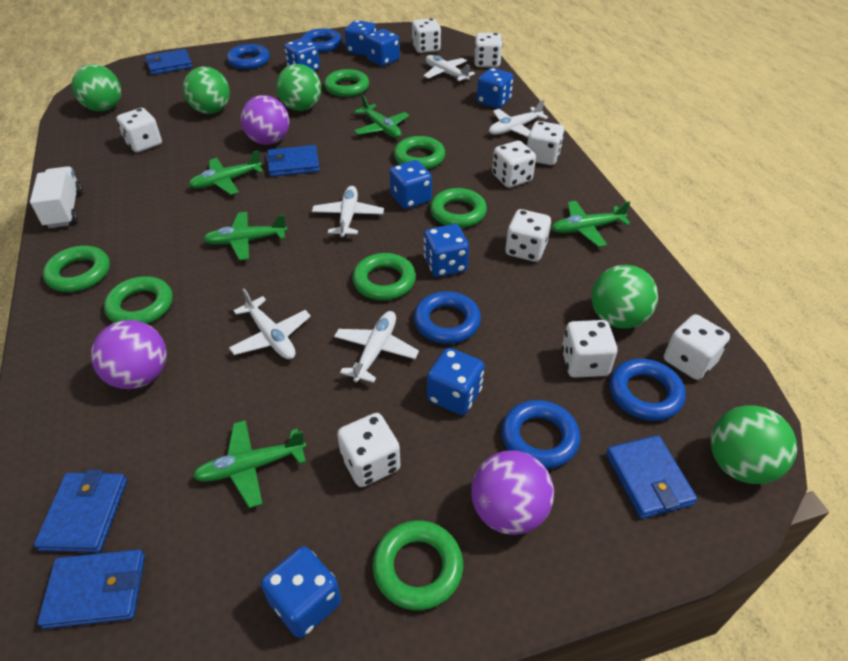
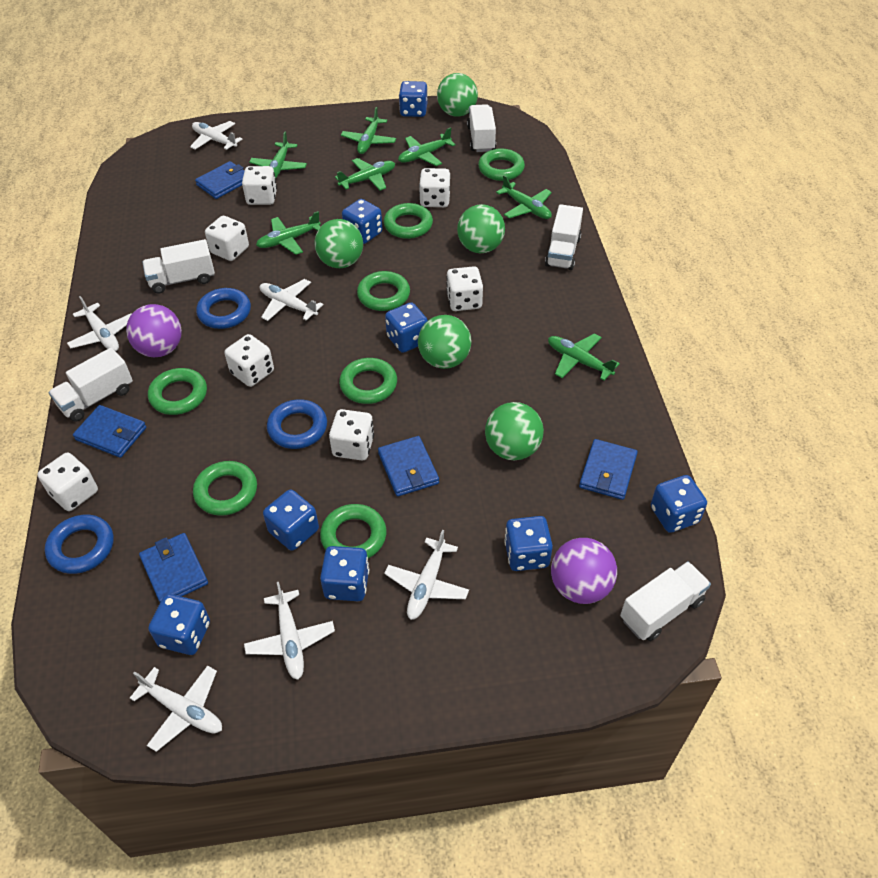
blue ring: 5 -> 3
green plane: 5 -> 7
purple ball: 3 -> 2
white dice: 9 -> 7
white plane: 5 -> 6
white truck: 1 -> 5

